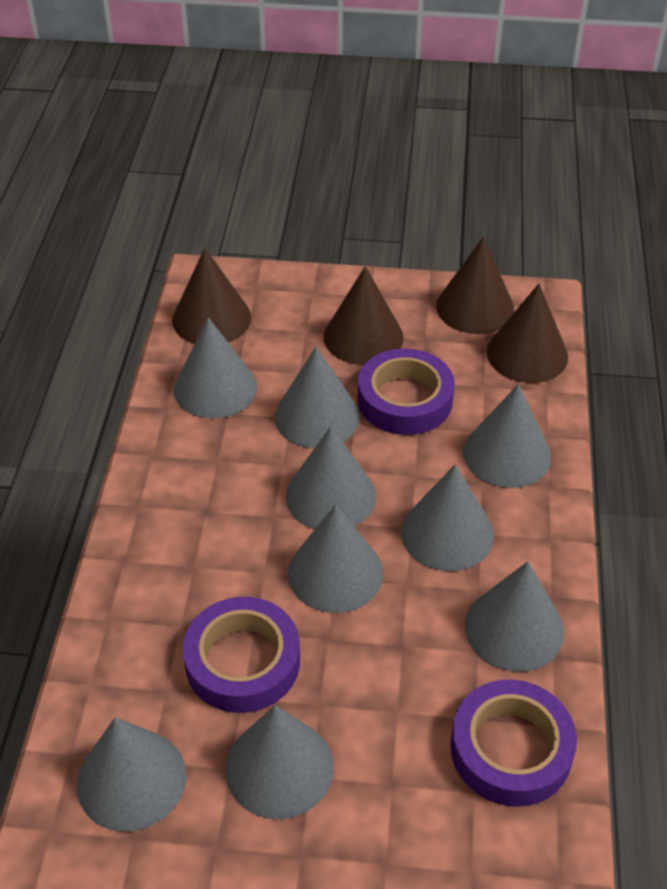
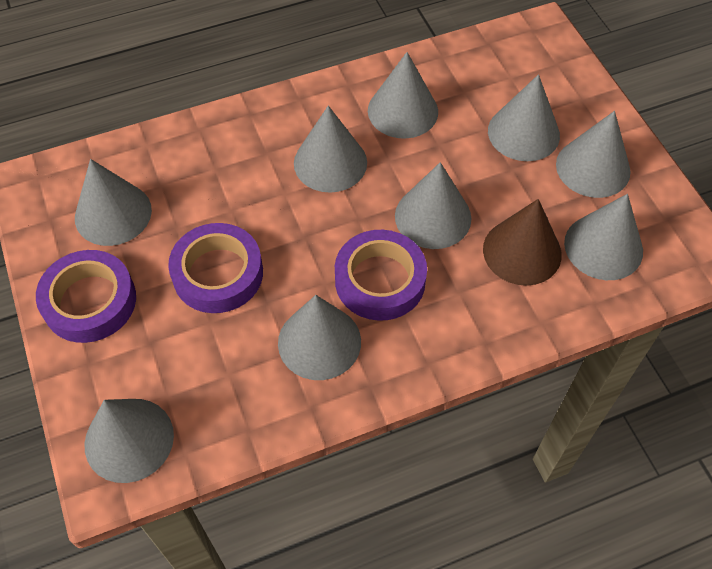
brown cone: 4 -> 1

